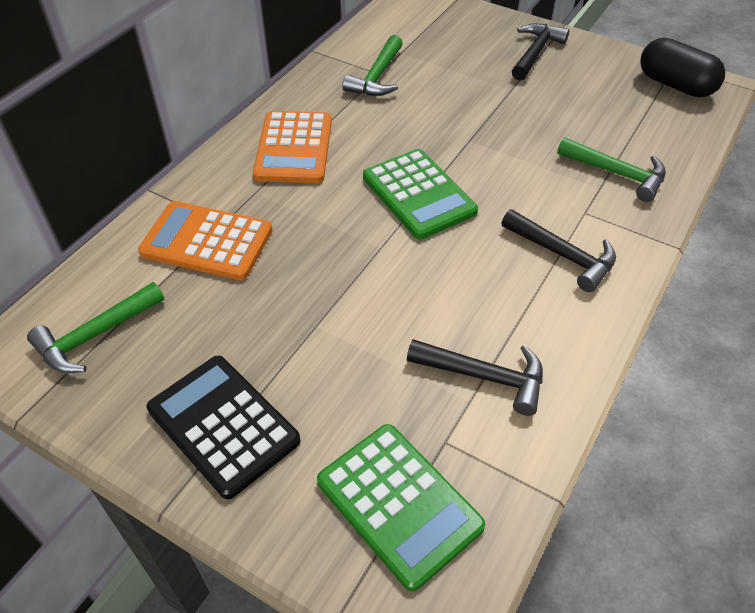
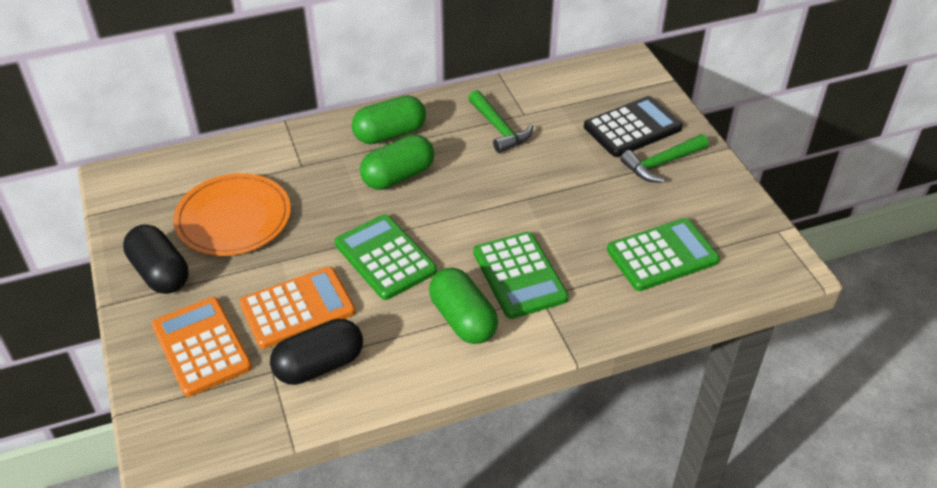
black capsule: 1 -> 2
black hammer: 3 -> 0
green calculator: 2 -> 3
green capsule: 0 -> 3
green hammer: 3 -> 2
orange plate: 0 -> 1

